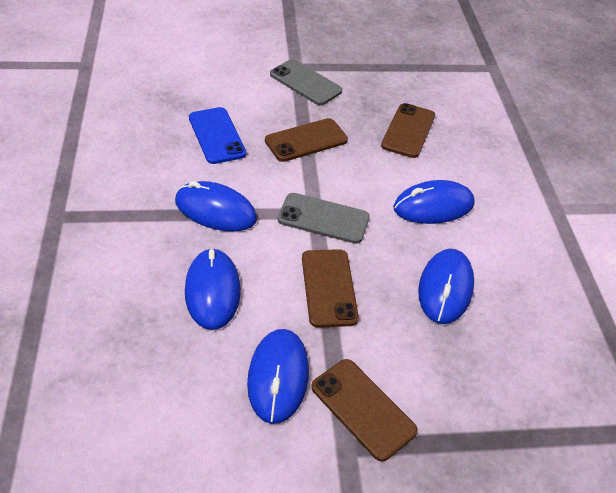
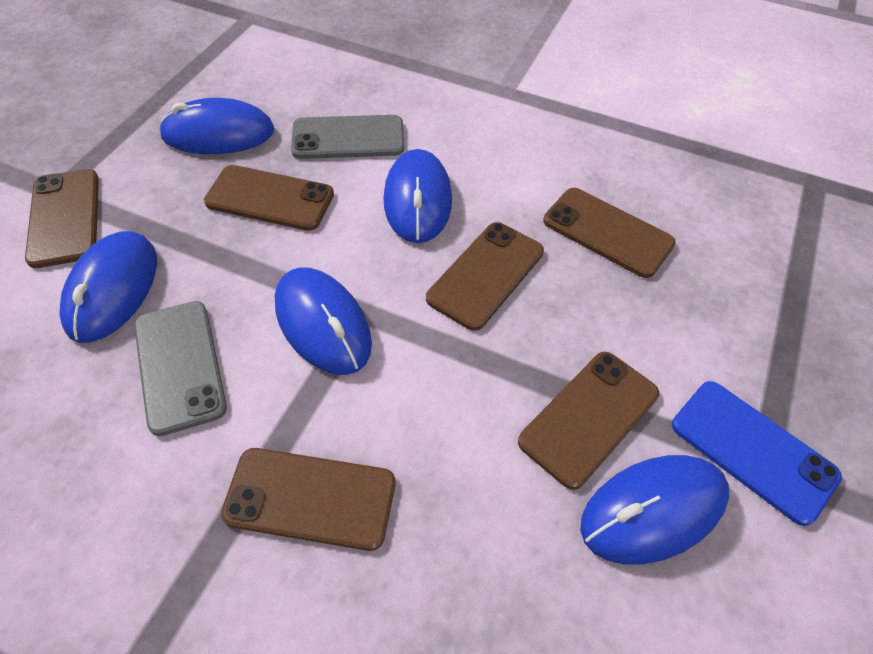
brown phone: 4 -> 6

